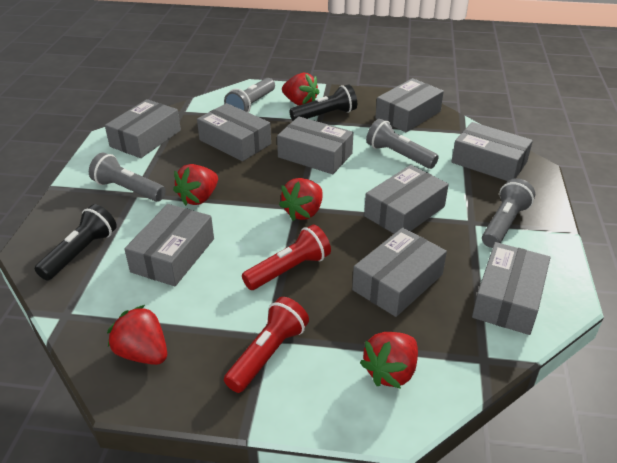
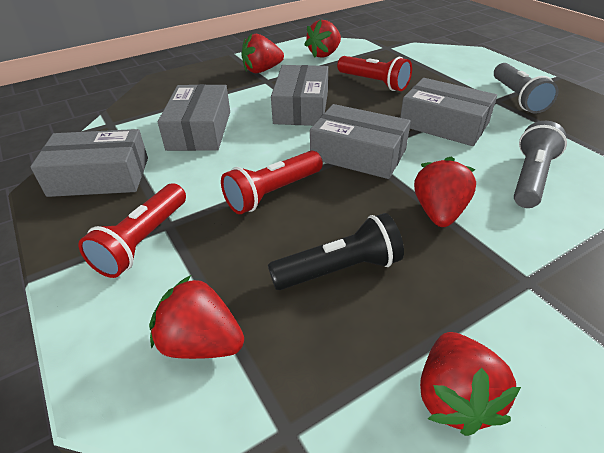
black flashlight: 2 -> 1
grey box: 9 -> 5
grey flashlight: 4 -> 2
red flashlight: 2 -> 3

